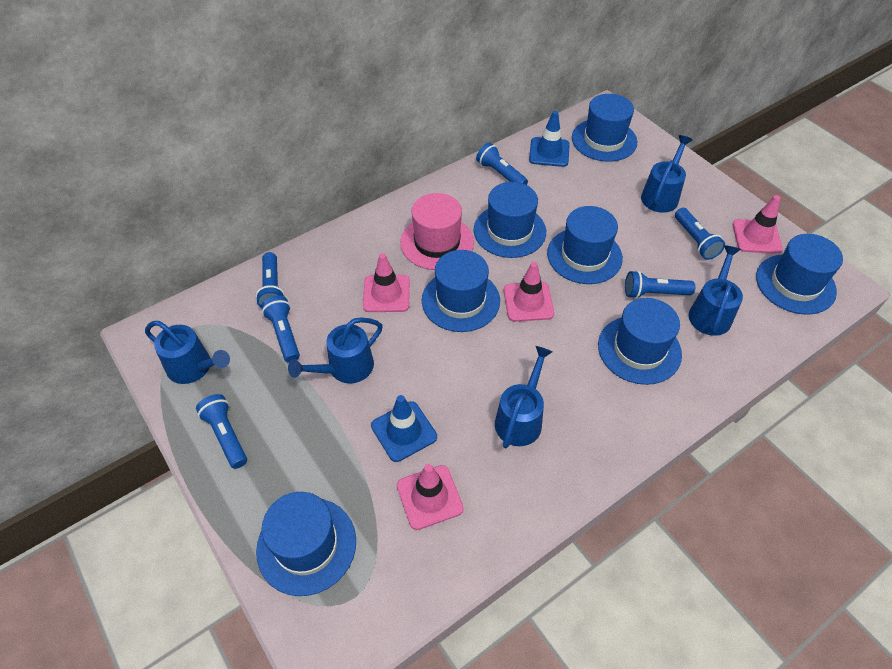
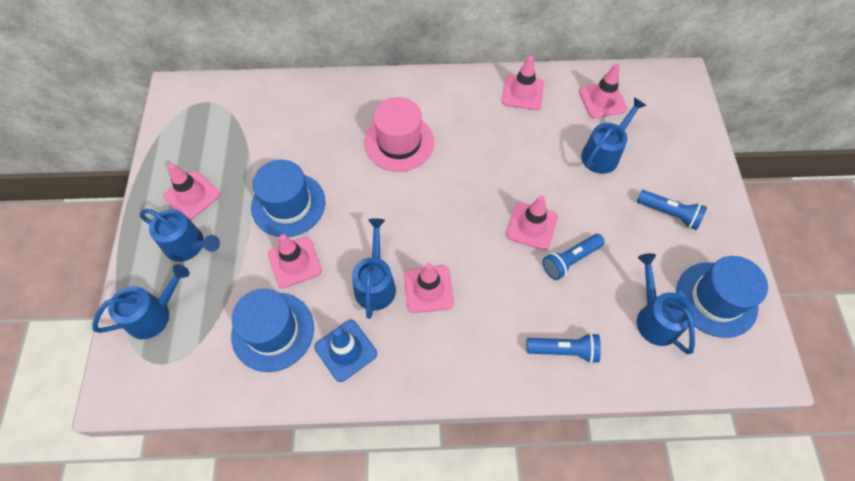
blue flashlight: 6 -> 3
blue hat: 7 -> 3
blue traffic cone: 2 -> 1
pink traffic cone: 4 -> 6

